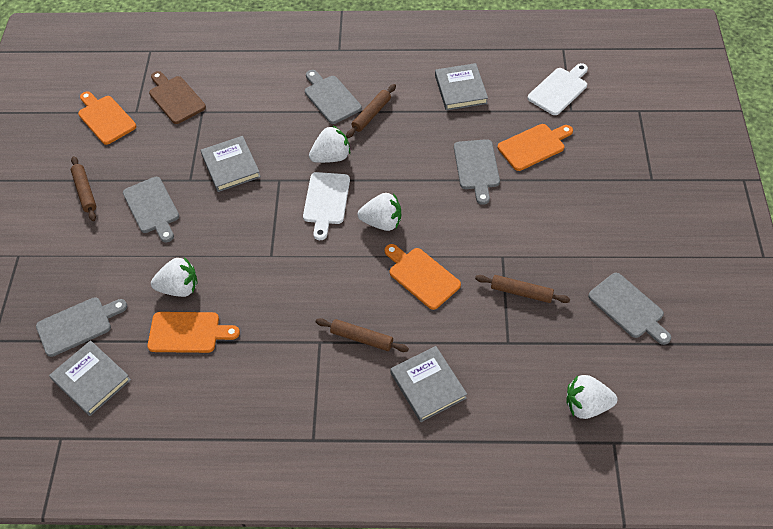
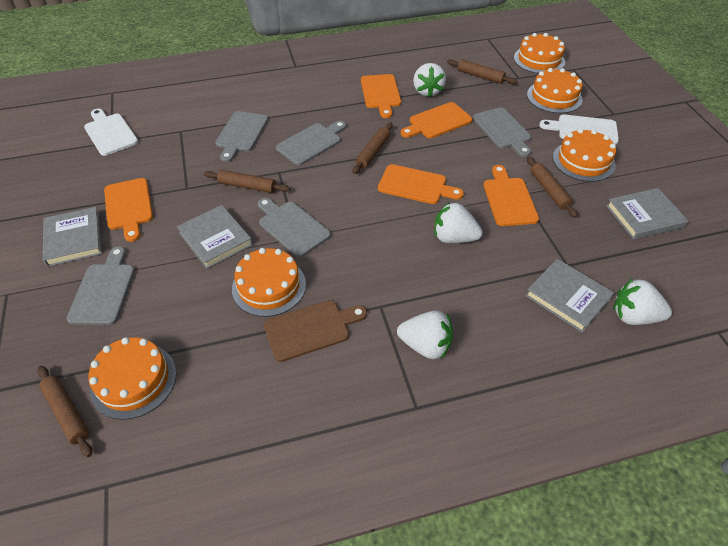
brown rolling pin: 4 -> 5
orange cake: 0 -> 5
orange cutting board: 4 -> 5

